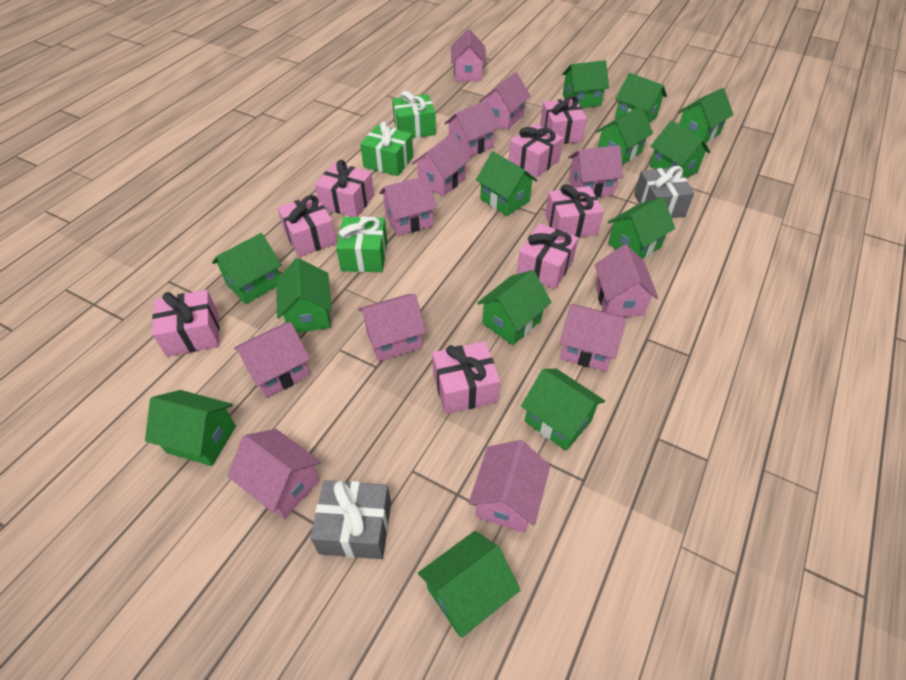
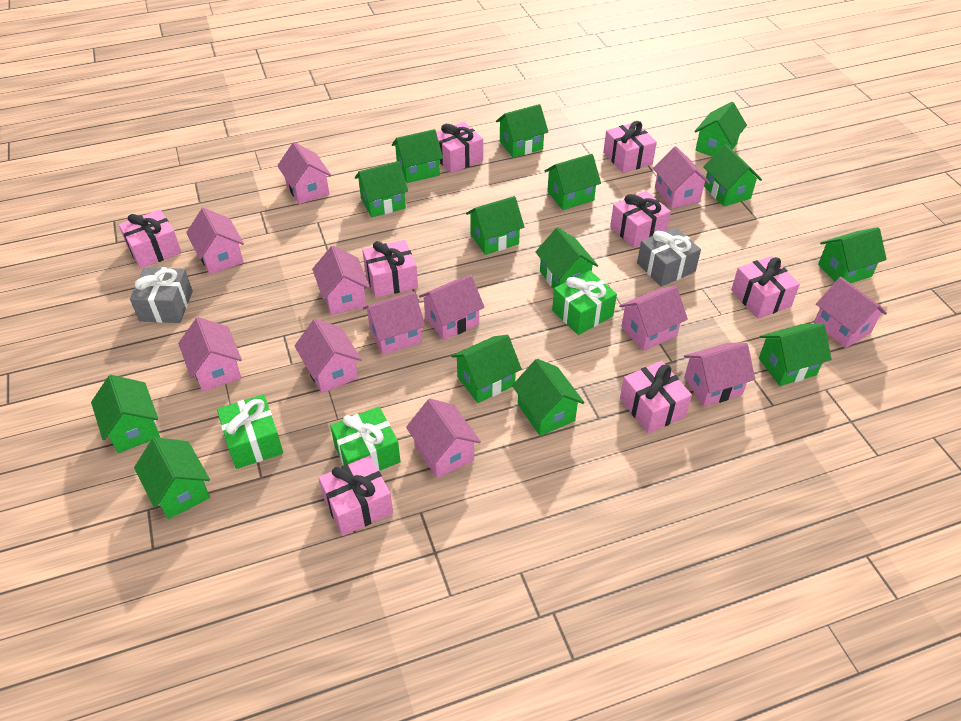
green house: 13 -> 14

